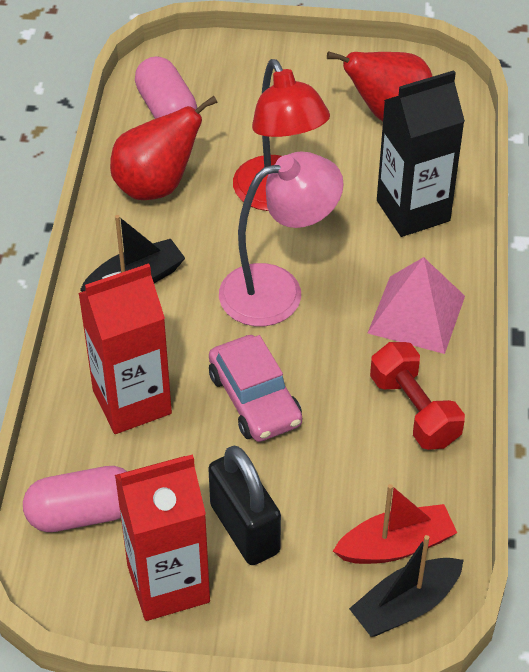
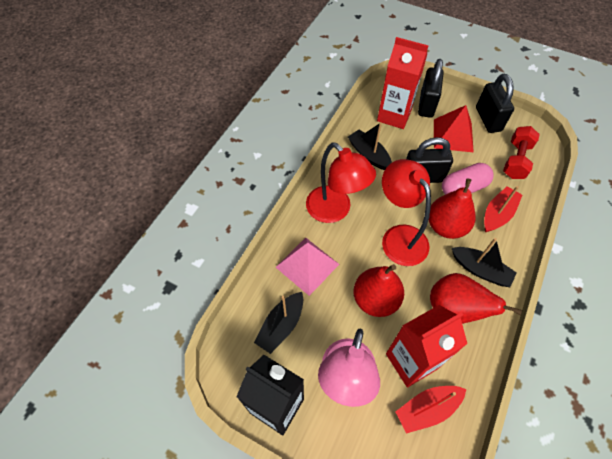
black boat: 2 -> 3
black padlock: 1 -> 3
pink capsule: 2 -> 1
pink car: 1 -> 0
red boat: 1 -> 2
red lamp: 1 -> 2
red pear: 2 -> 3
red pyramid: 0 -> 1

